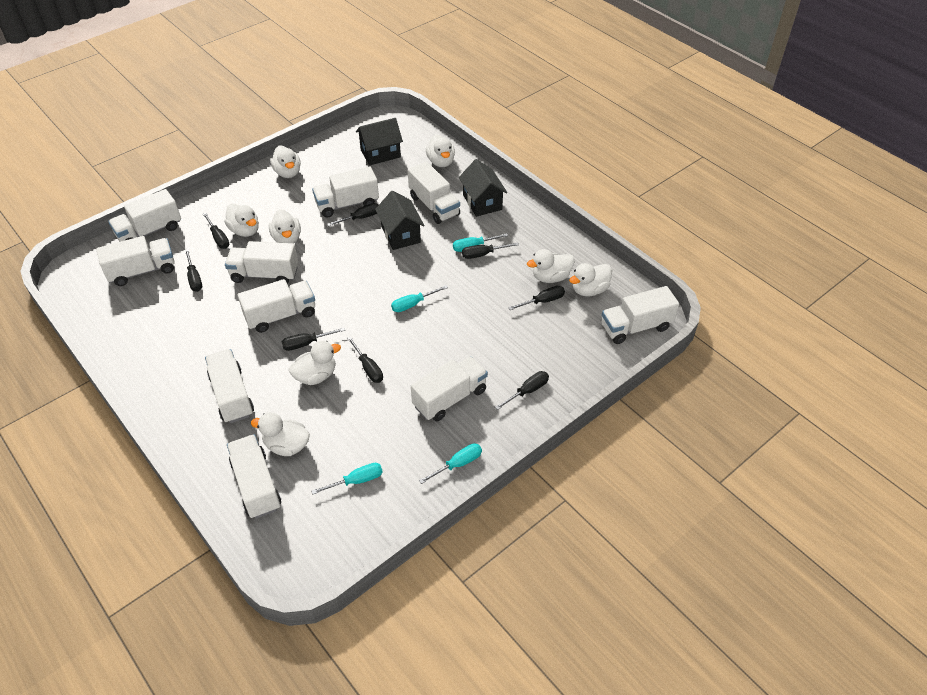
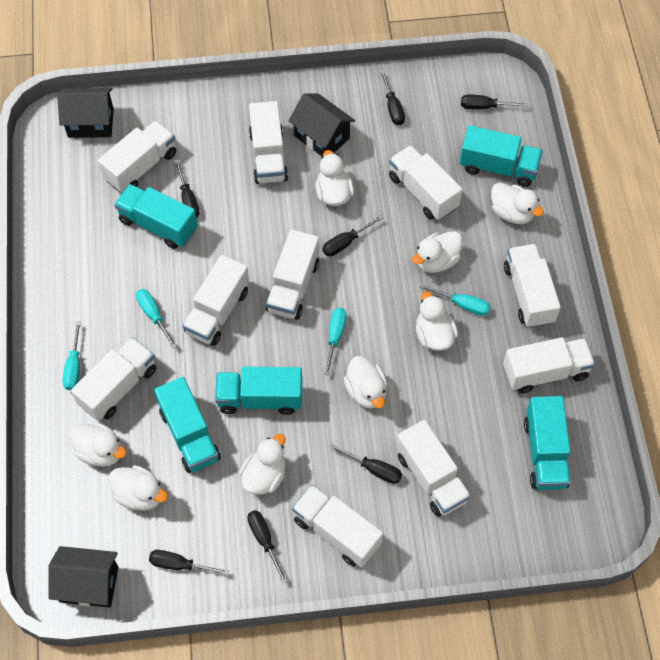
black screwdriver: 8 -> 7
turquoise truck: 0 -> 5

